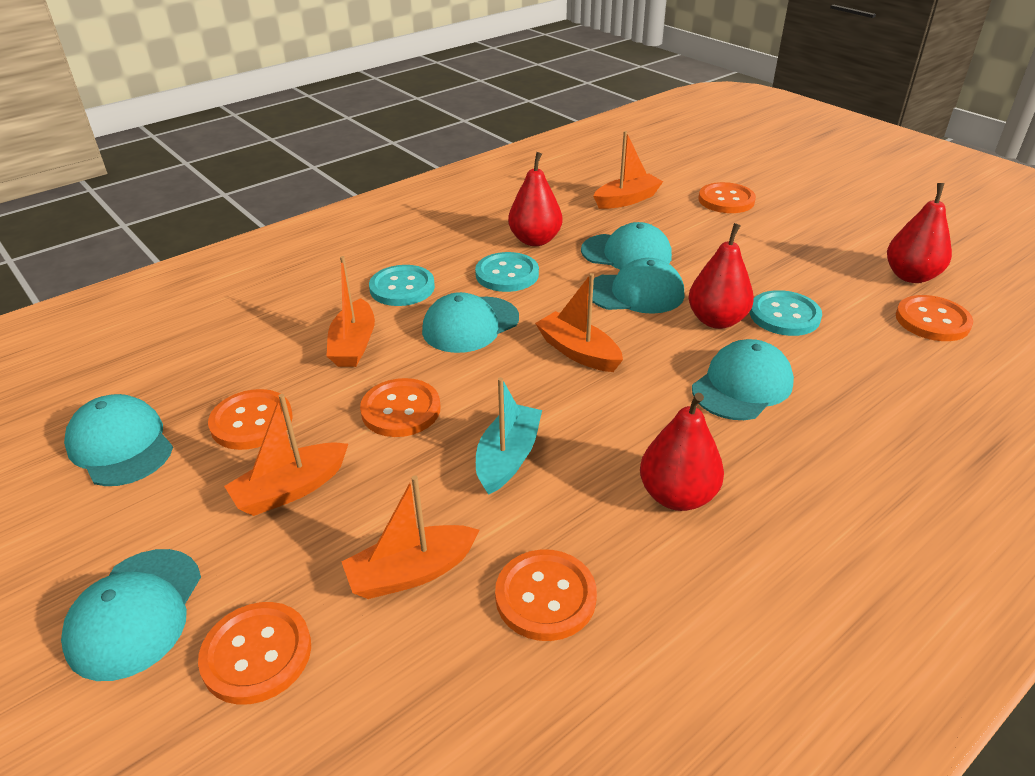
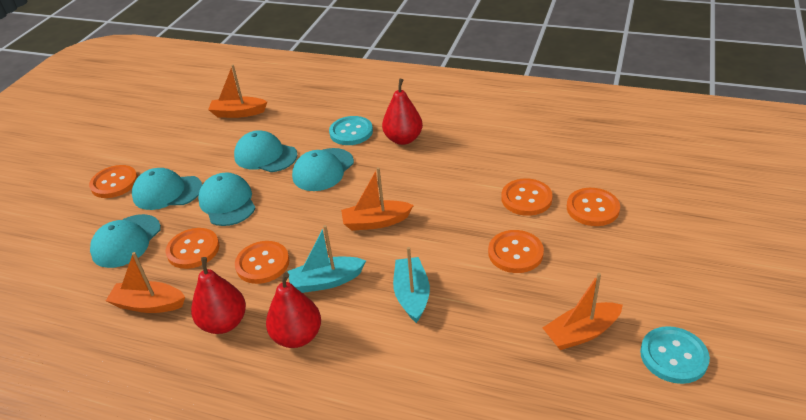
orange boat: 5 -> 4
red pear: 4 -> 3
turquoise boat: 1 -> 2
turquoise button: 3 -> 2
turquoise cap: 6 -> 5

